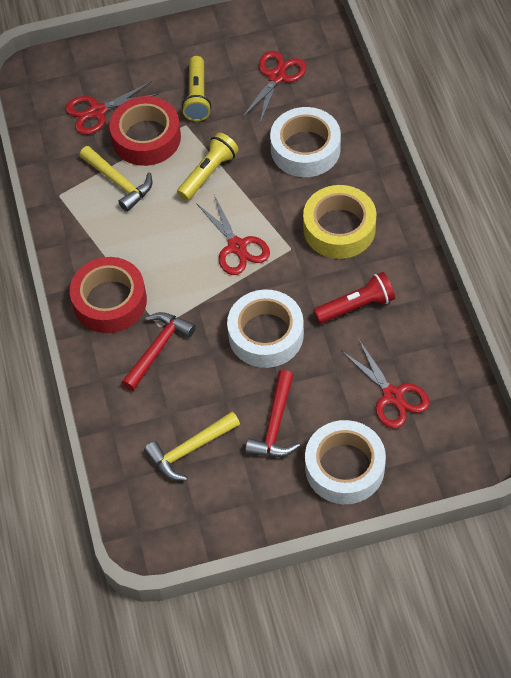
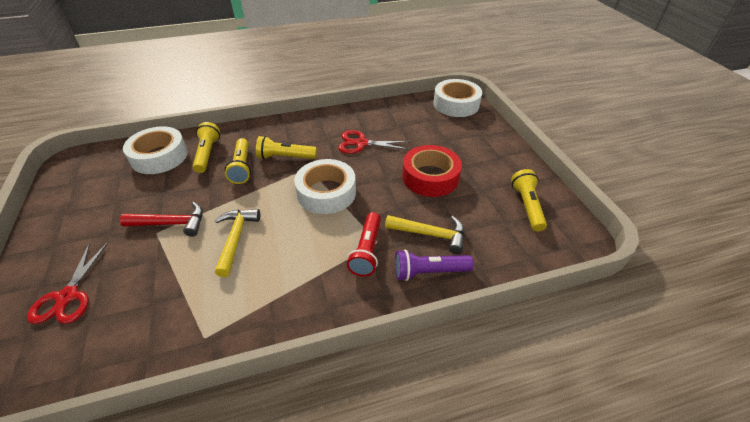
purple flashlight: 0 -> 1
red hammer: 2 -> 1
red scissors: 4 -> 2
red tape: 2 -> 1
yellow flashlight: 2 -> 4
yellow tape: 1 -> 0

